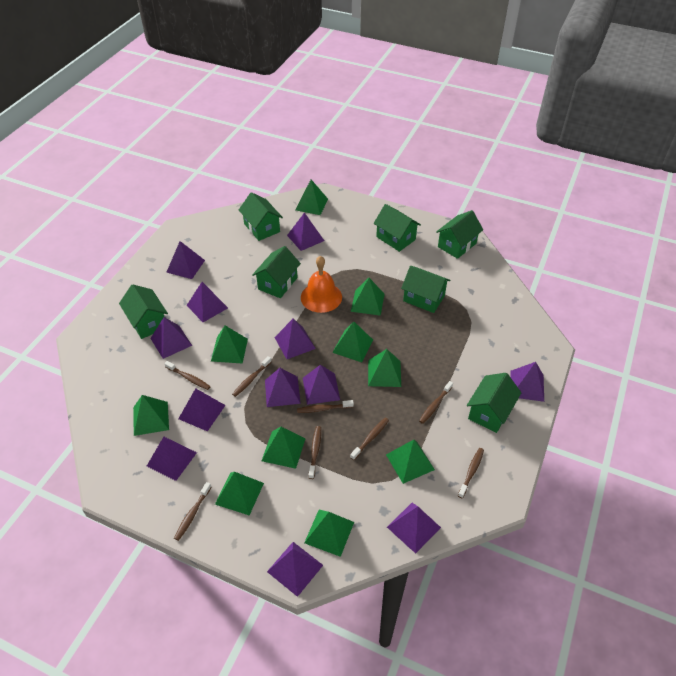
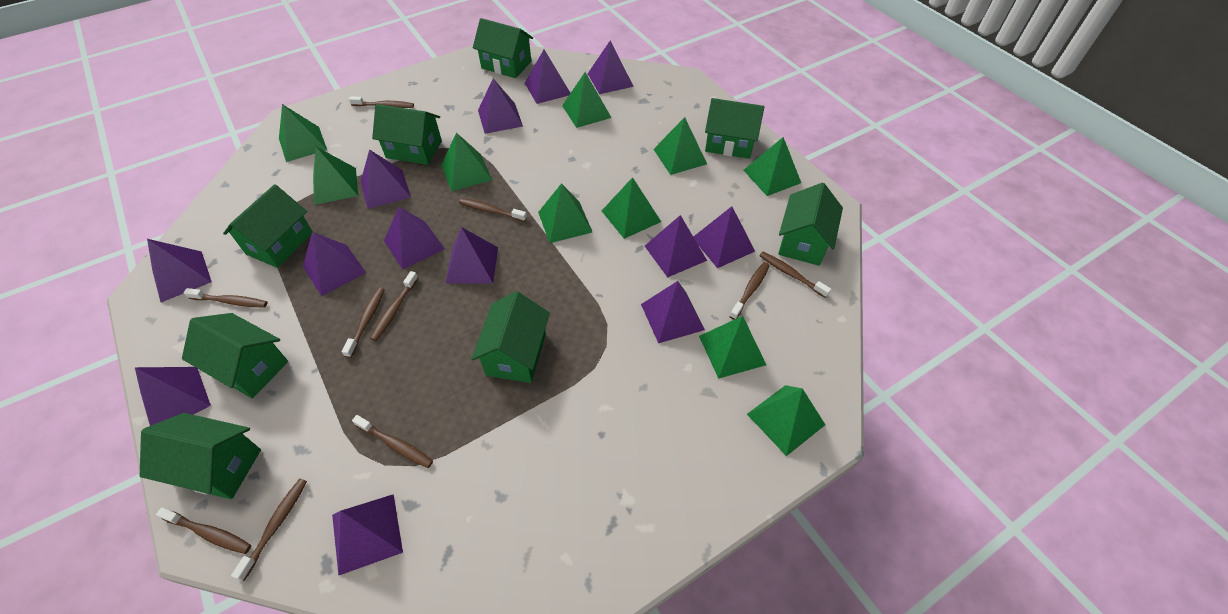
brown toothbrush: 8 -> 10
green house: 7 -> 8
orange bell: 1 -> 0
purple pyramid: 12 -> 13

